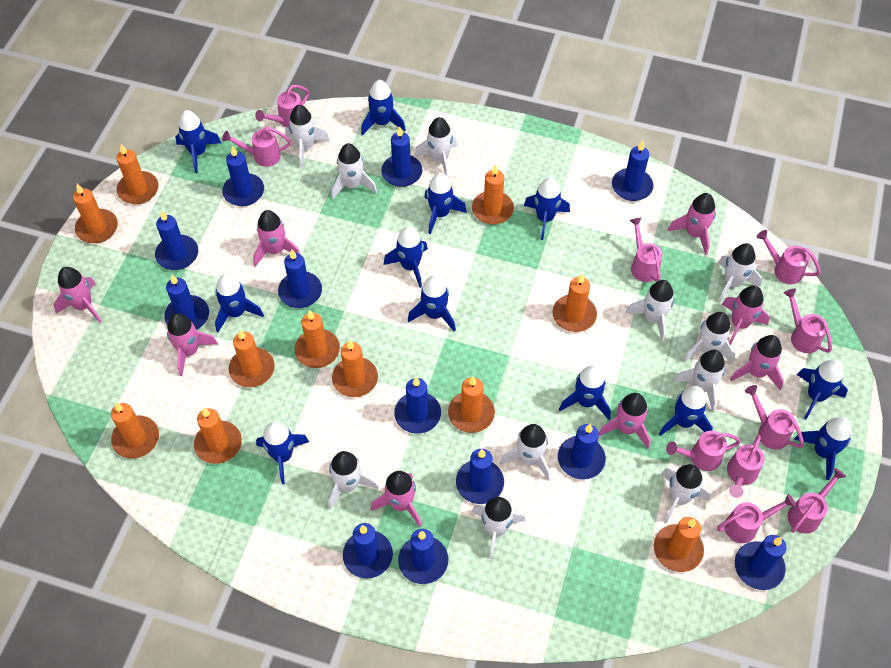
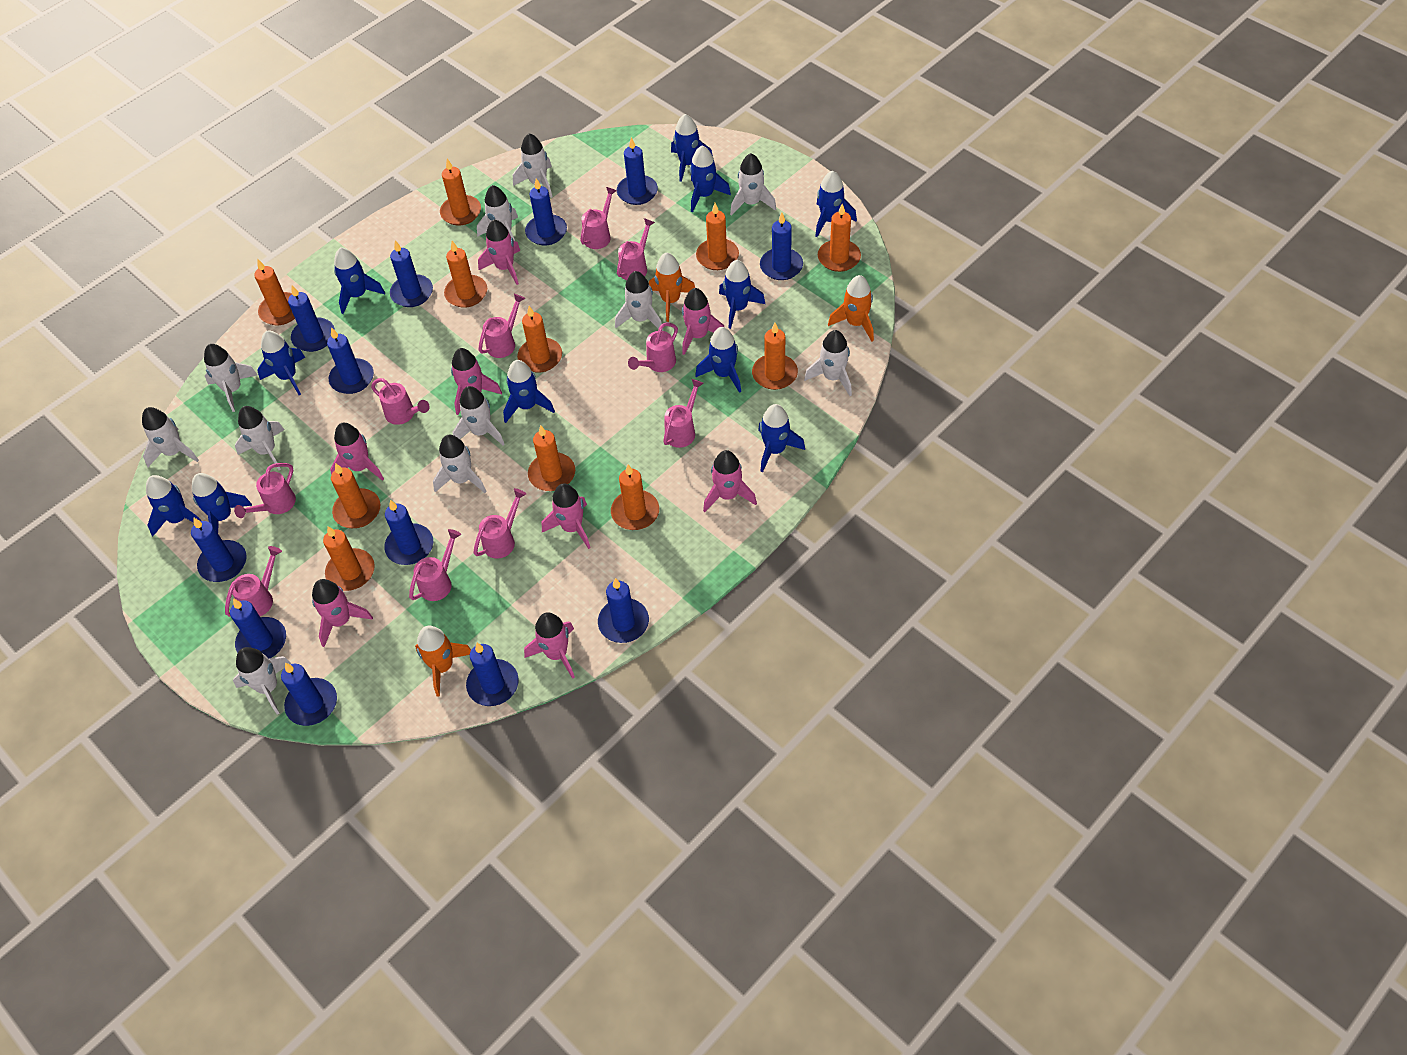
blue rocket: 12 -> 11
orange rocket: 0 -> 3

